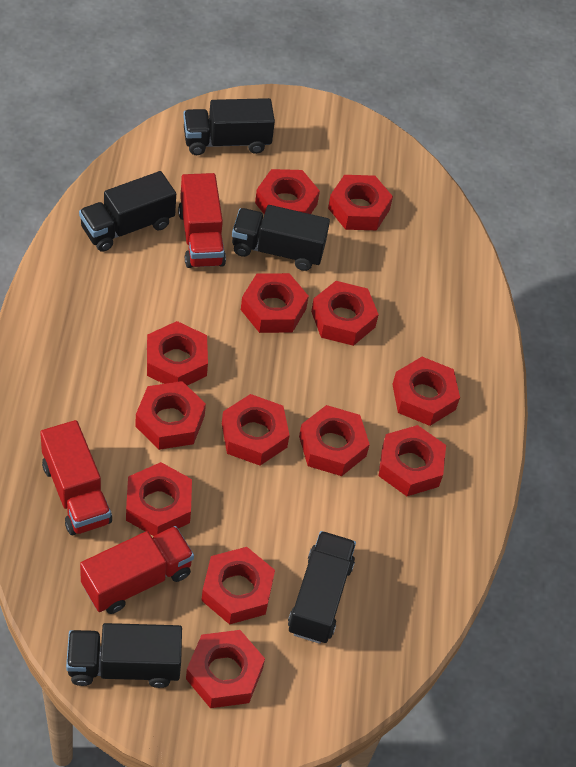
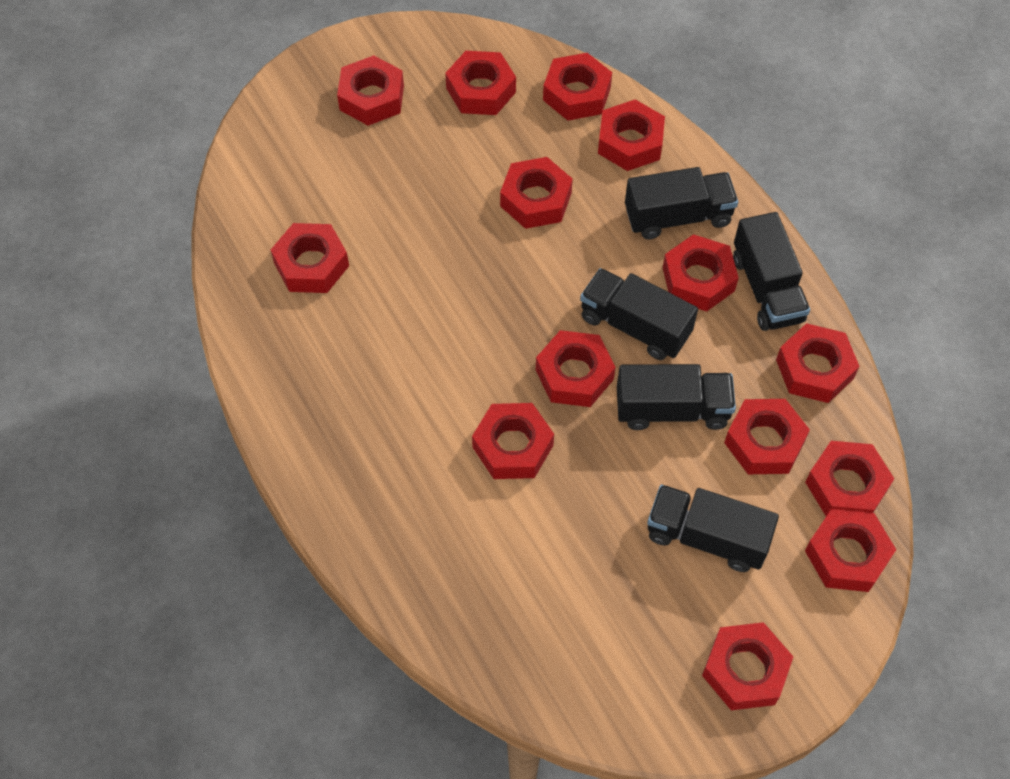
red nut: 13 -> 14
red truck: 3 -> 0

